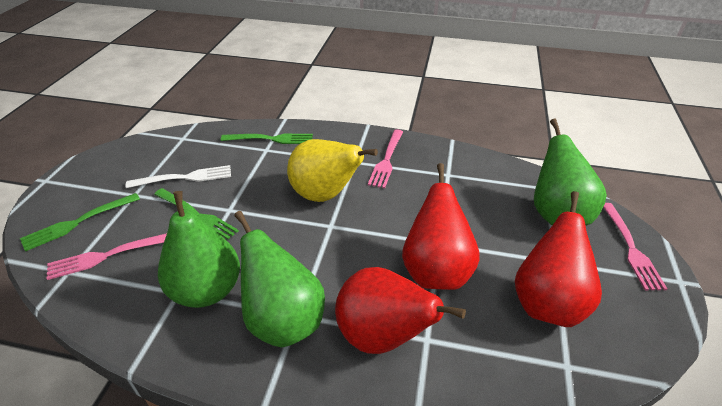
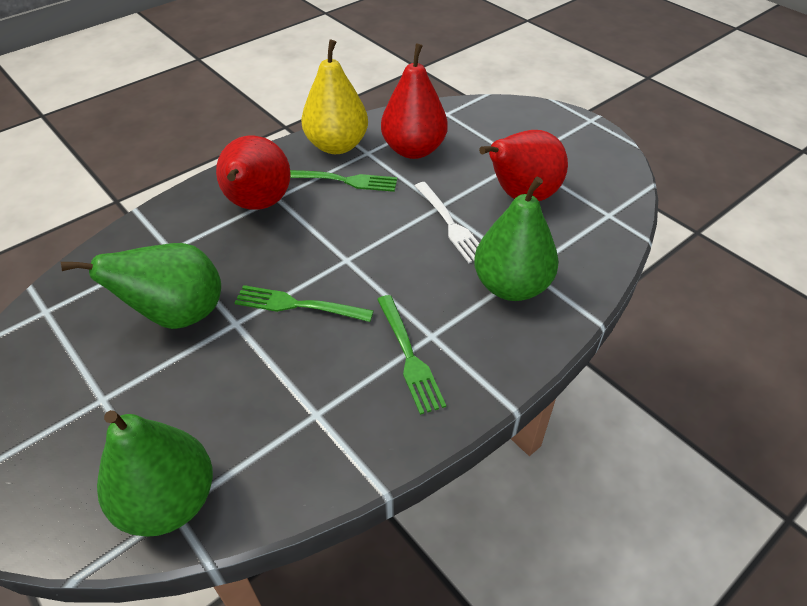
pink fork: 3 -> 0

